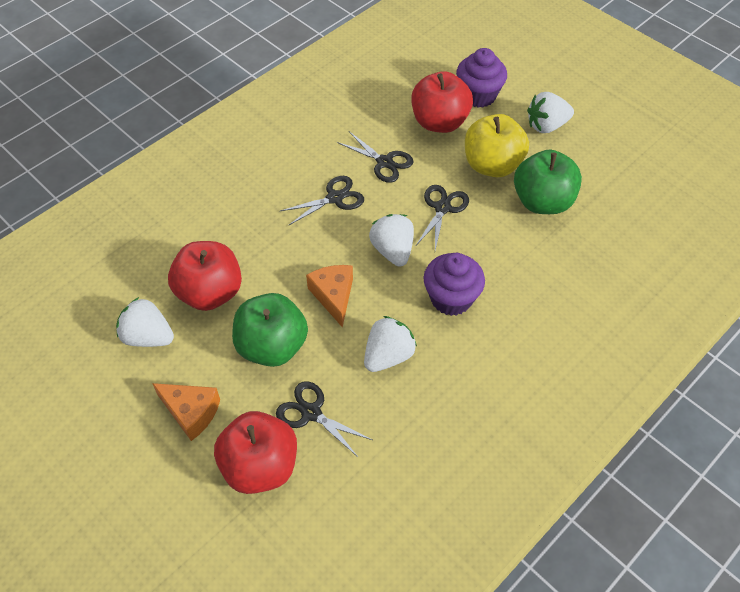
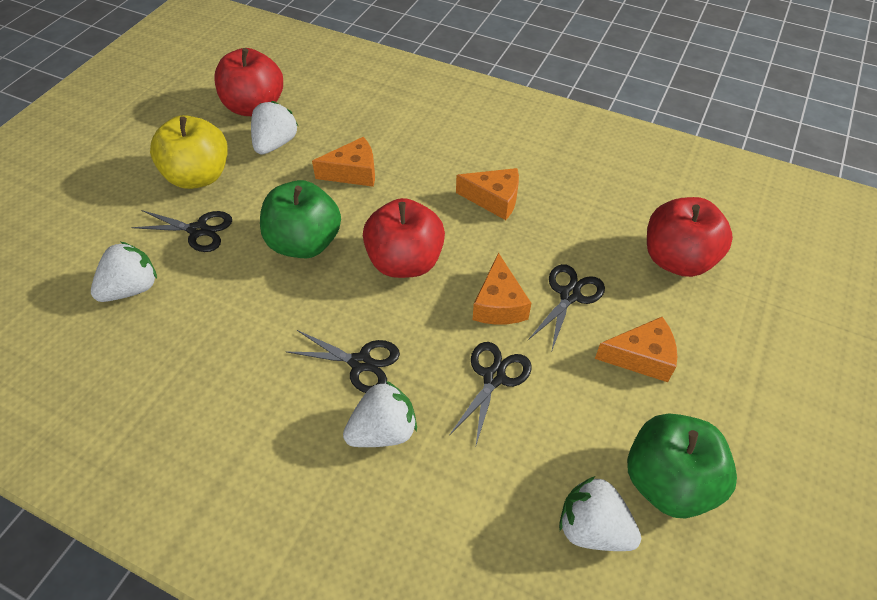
orange cheese: 2 -> 4
purple cupcake: 2 -> 0

